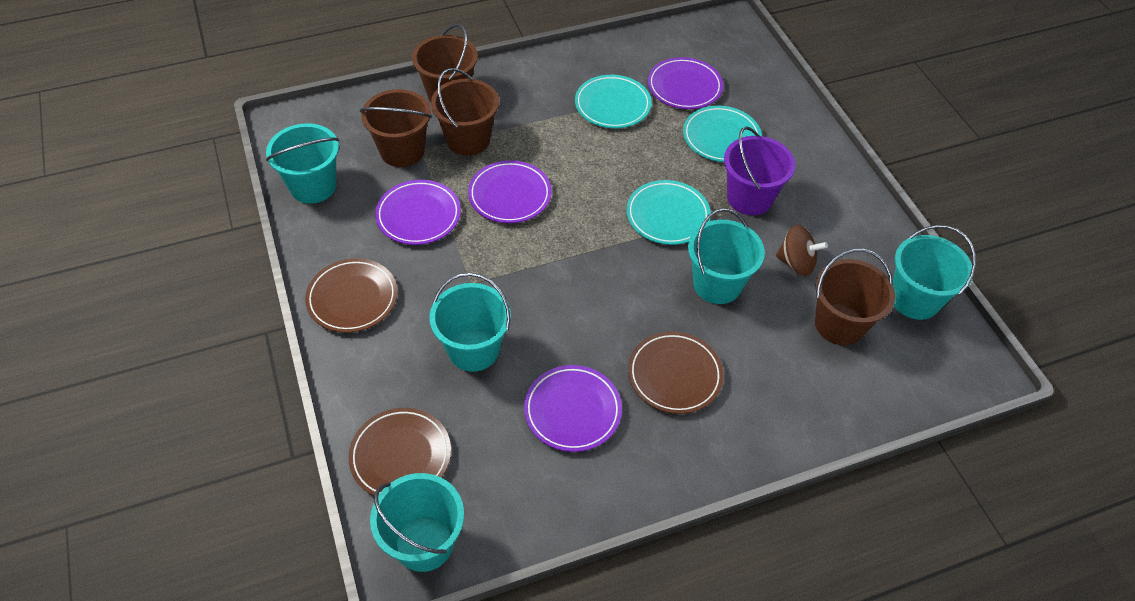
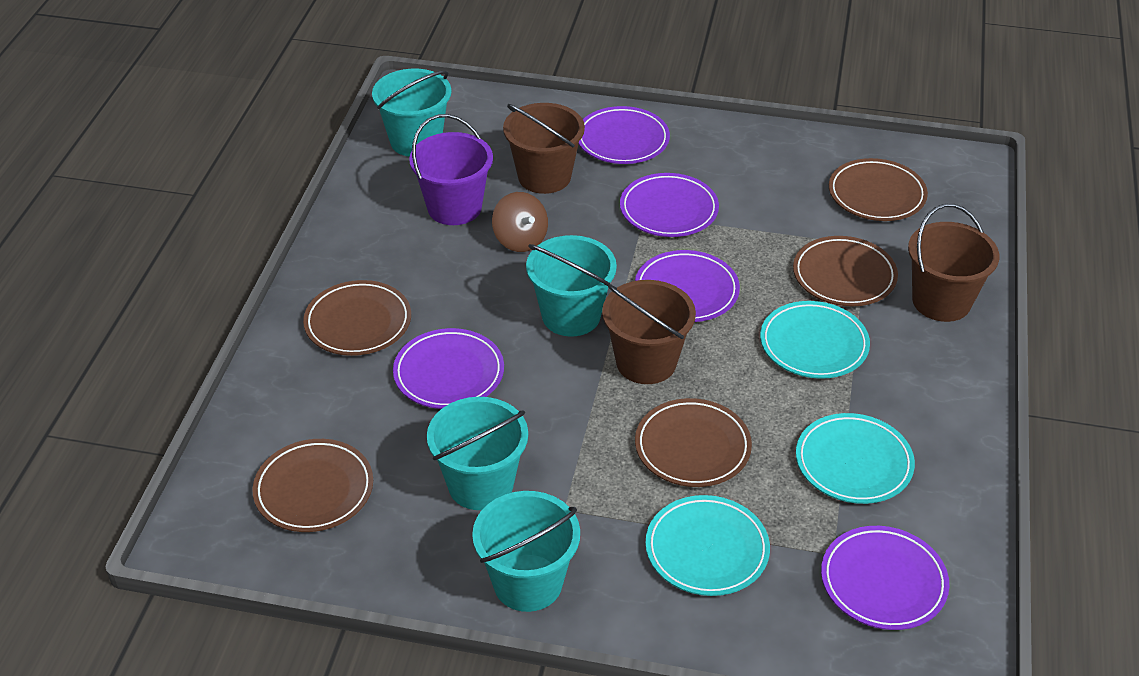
brown bucket: 4 -> 3
brown plate: 3 -> 5
purple plate: 4 -> 5
turquoise bucket: 5 -> 4

